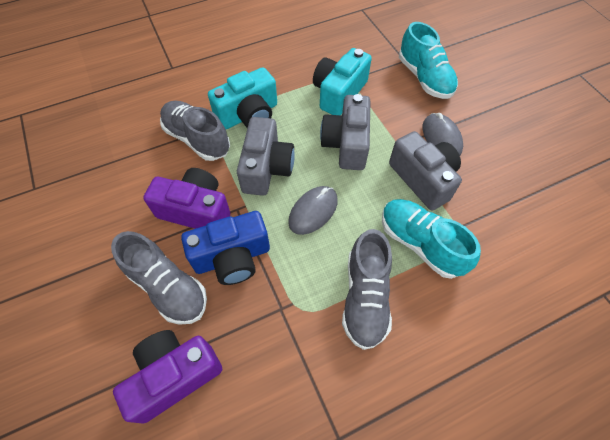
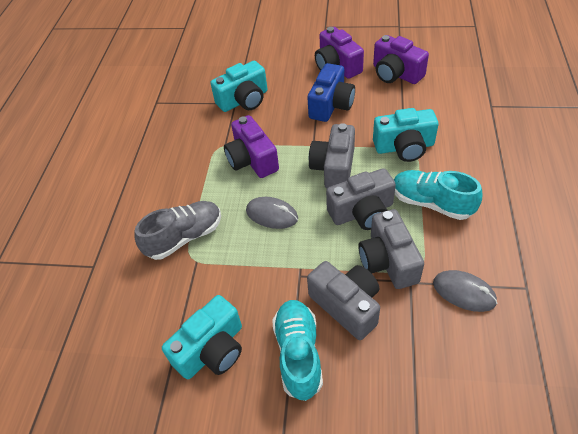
grey camera: 3 -> 4
grey shoe: 3 -> 1
purple camera: 2 -> 3
turquoise camera: 2 -> 3

